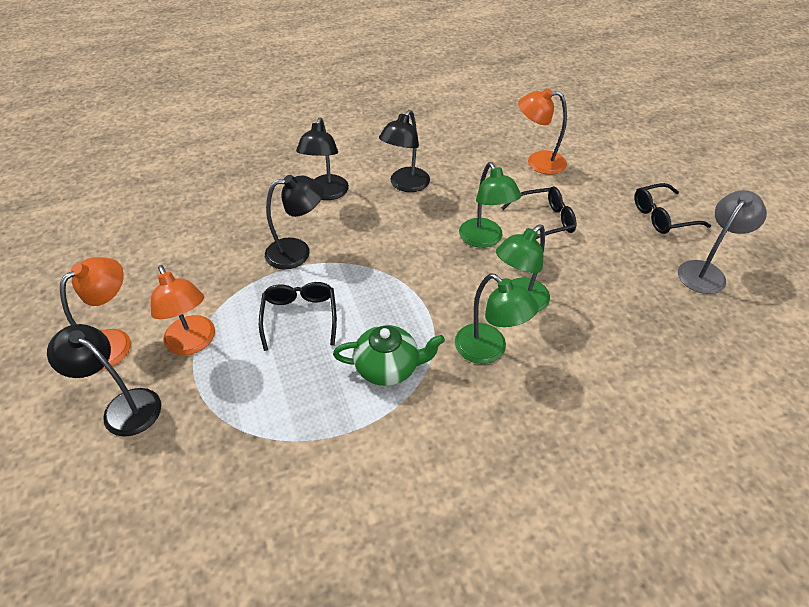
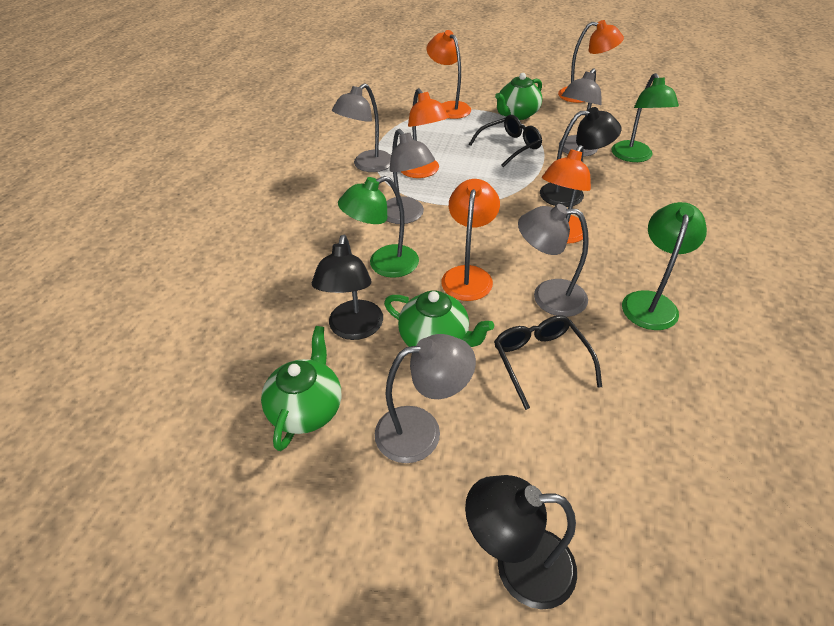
black glasses: 3 -> 2
black lamp: 4 -> 3
green teapot: 1 -> 3
grey lamp: 1 -> 5
orange lamp: 3 -> 5

